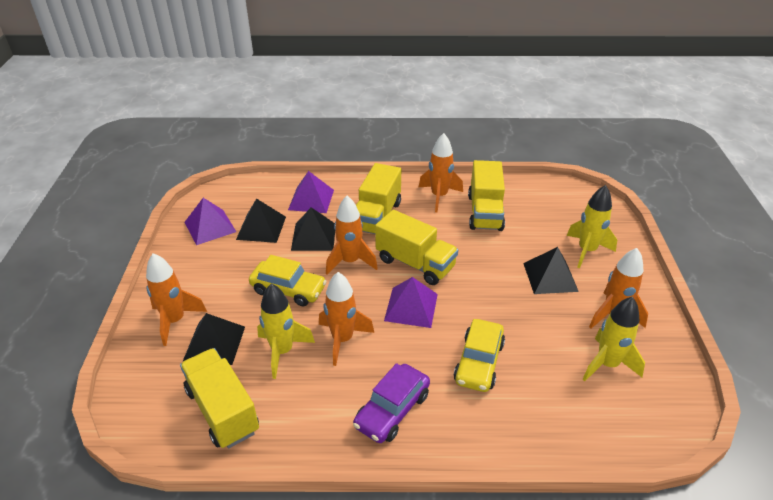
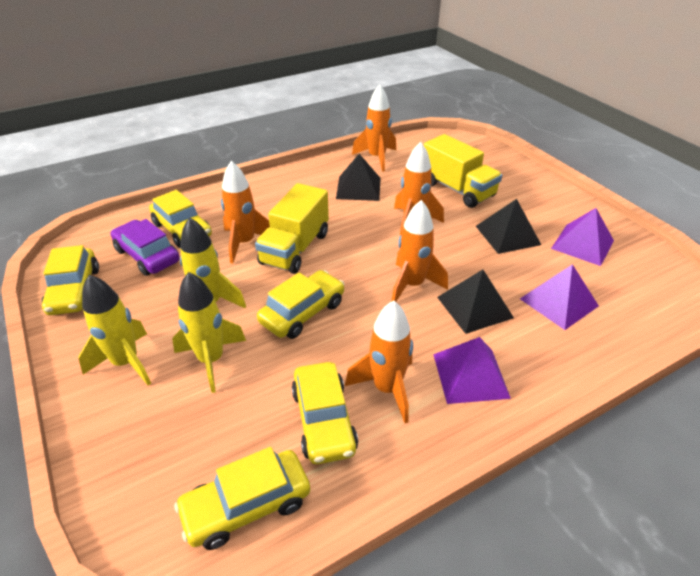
black pyramid: 4 -> 3
yellow car: 2 -> 5
yellow truck: 4 -> 2

